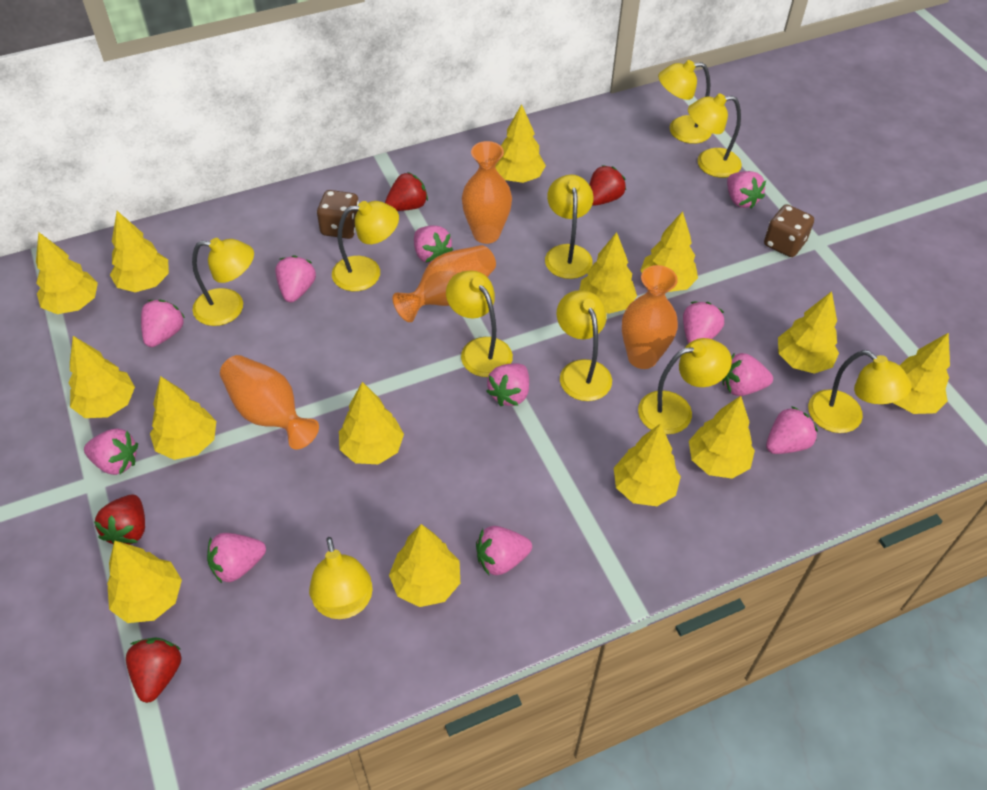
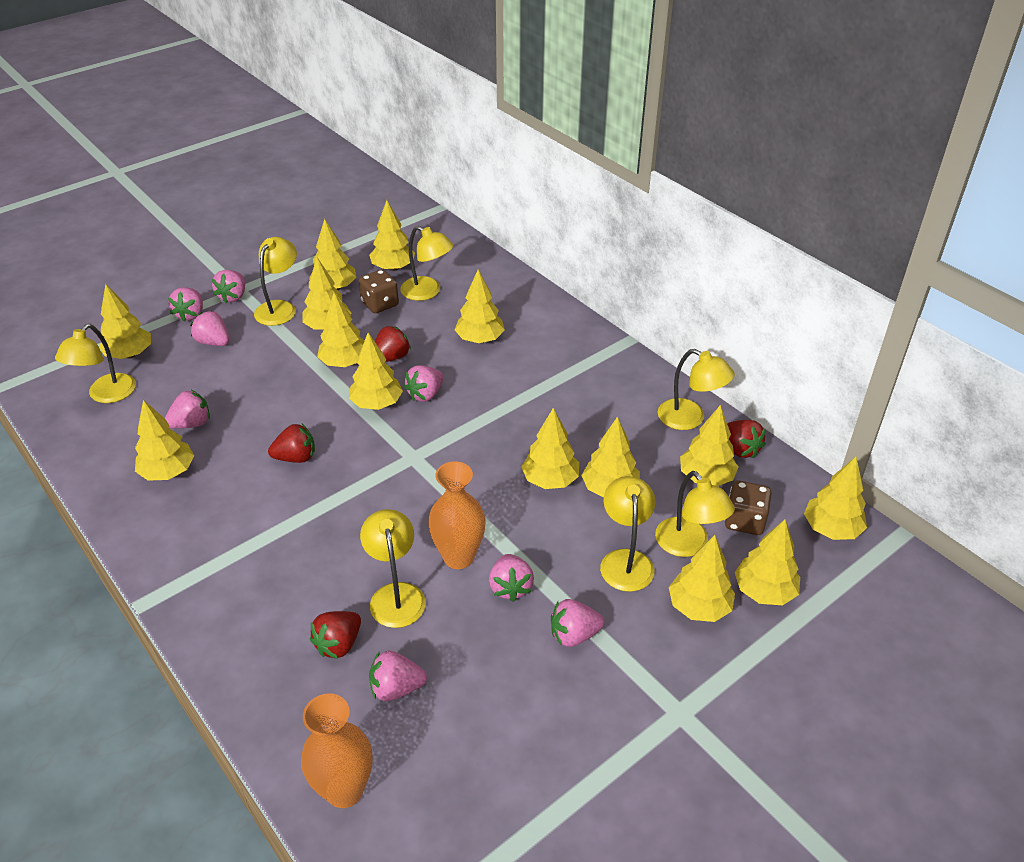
orange vase: 4 -> 2
pink strawberry: 11 -> 8
yellow lamp: 10 -> 7

